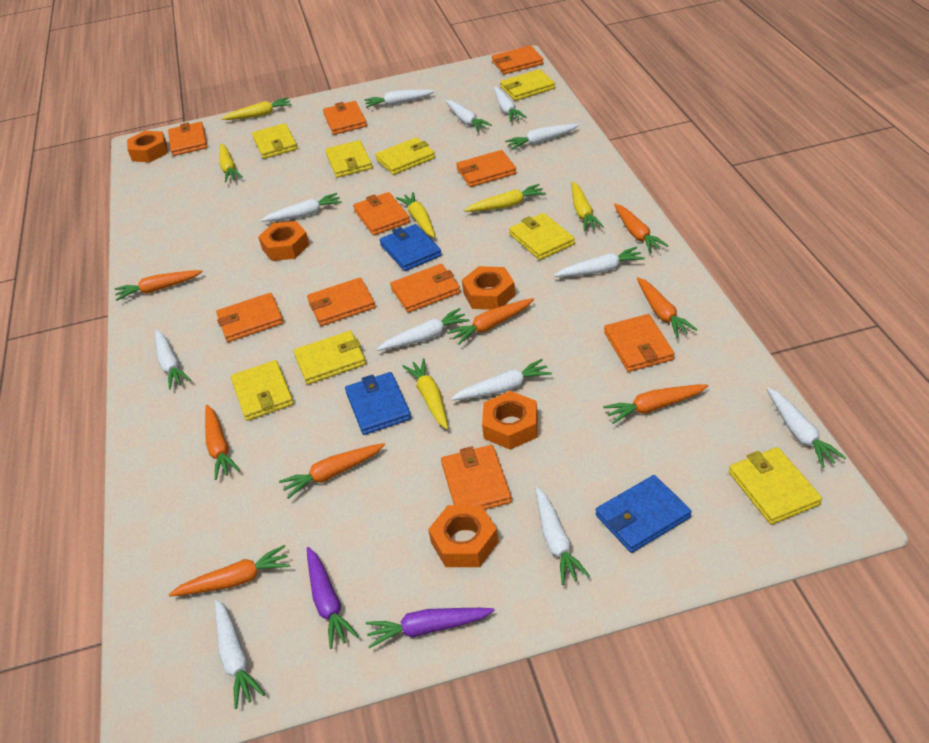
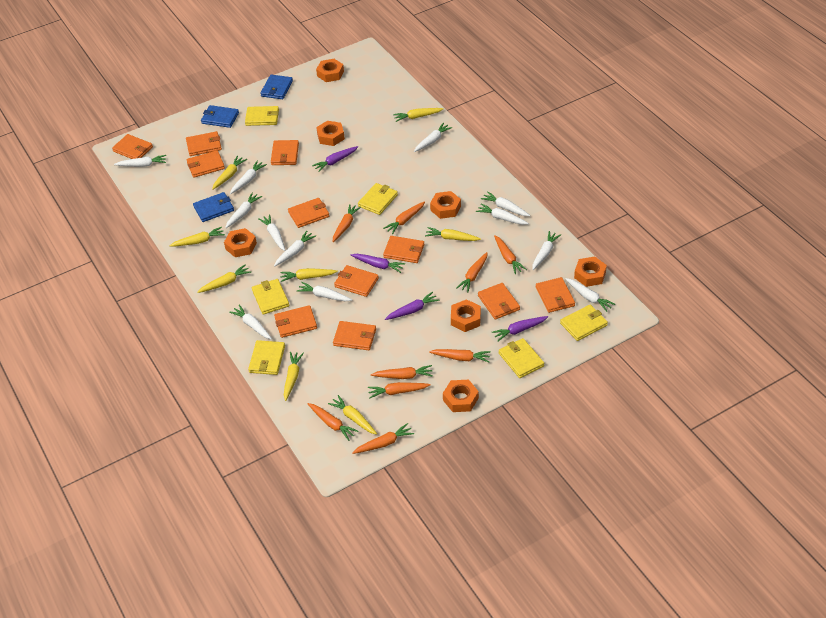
orange carrot: 8 -> 9
orange nut: 5 -> 7
orange wallet: 10 -> 11
purple carrot: 2 -> 4
yellow carrot: 6 -> 8
yellow wallet: 8 -> 6

